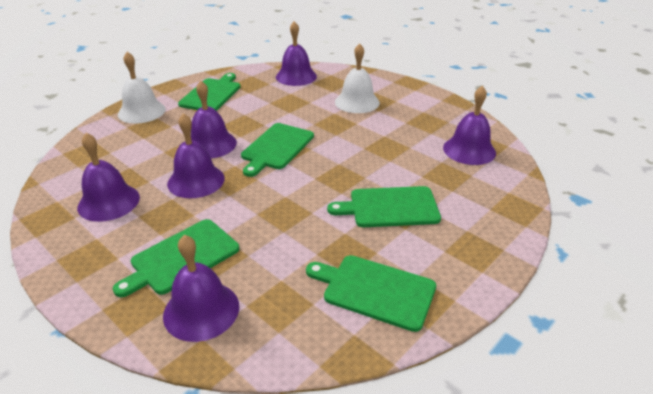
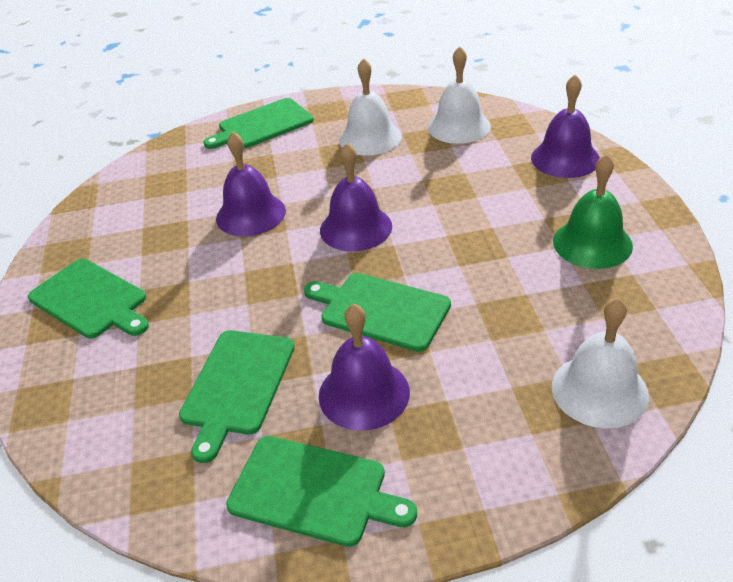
green bell: 0 -> 1
purple bell: 6 -> 4
white bell: 2 -> 3

